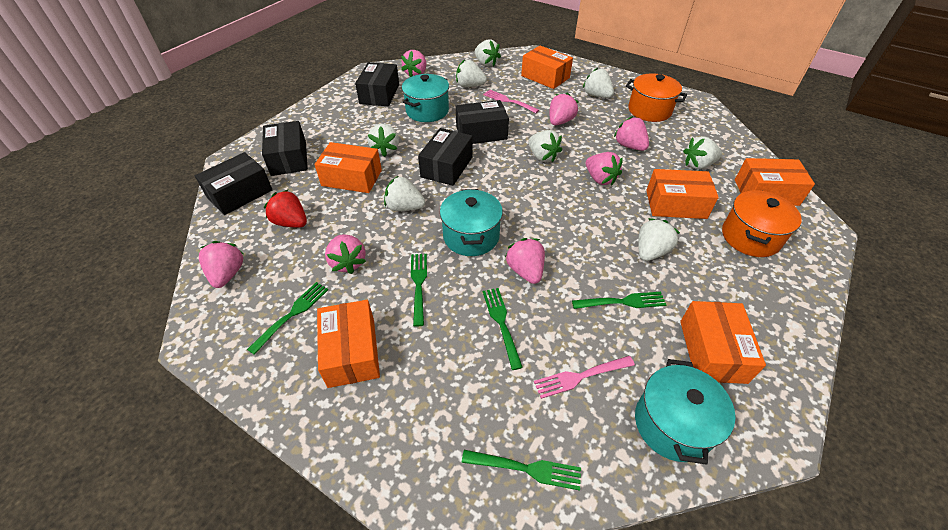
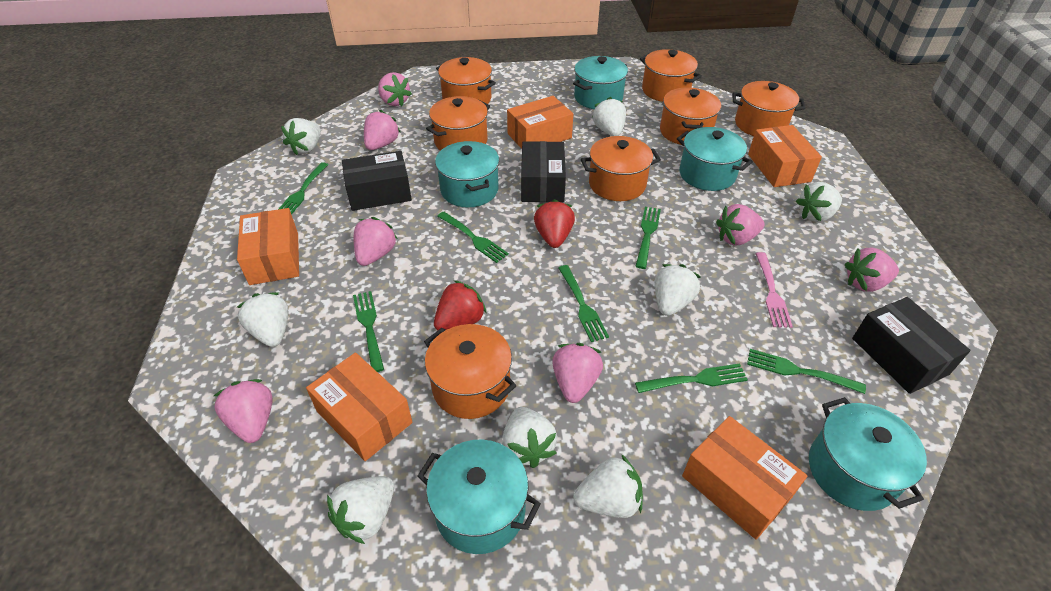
black box: 5 -> 3
green fork: 5 -> 7
orange box: 6 -> 5
orange pot: 2 -> 7
pink fork: 2 -> 1
red strawberry: 1 -> 2
turquoise pot: 3 -> 5

